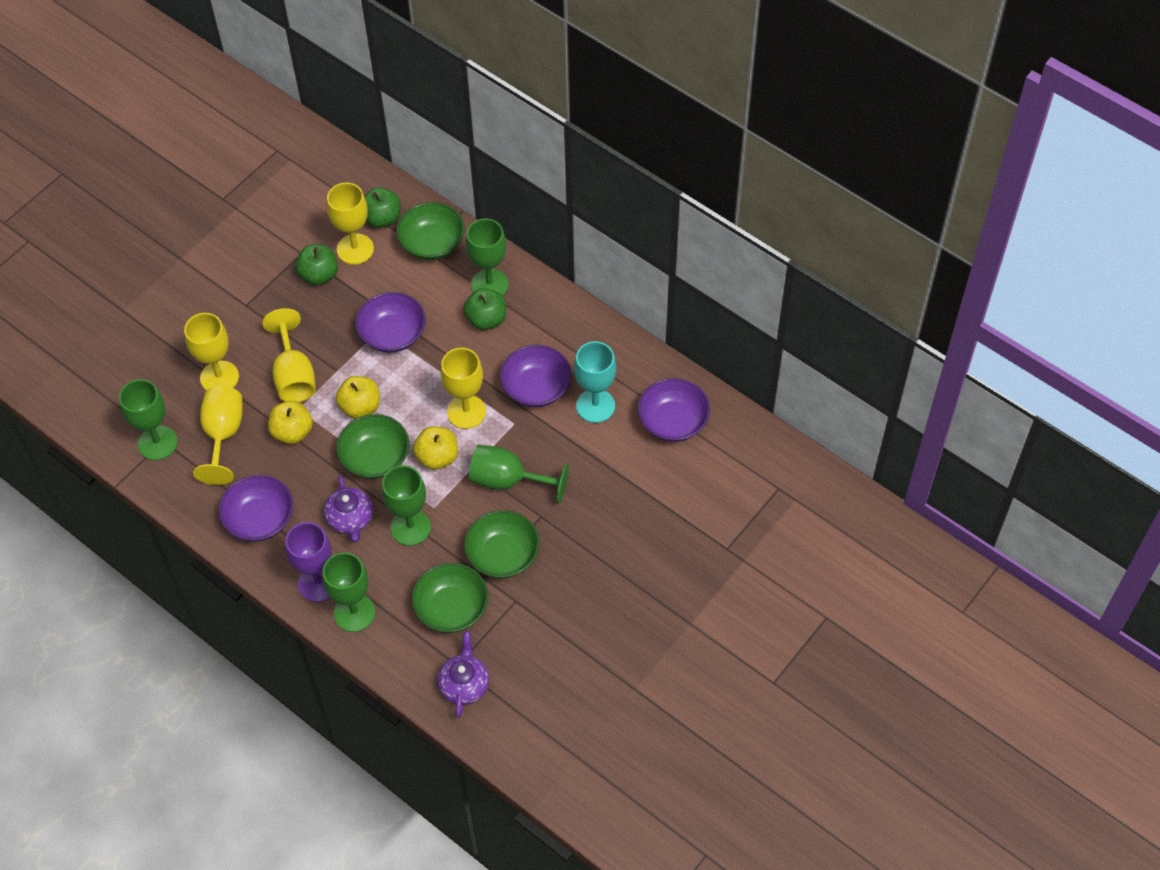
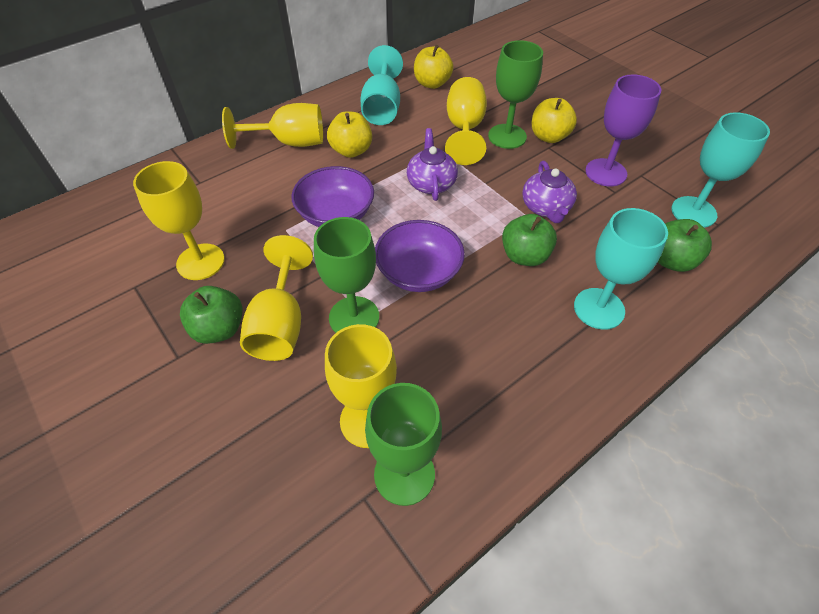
green bowl: 4 -> 0
green goblet: 5 -> 3
purple bowl: 4 -> 2
turquoise goblet: 1 -> 3

